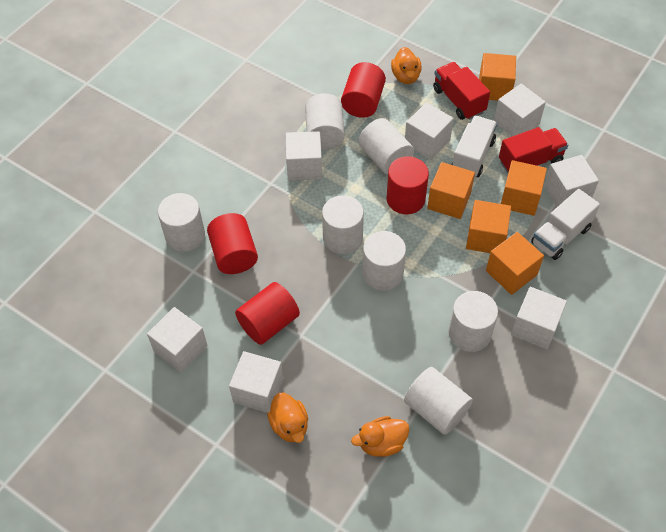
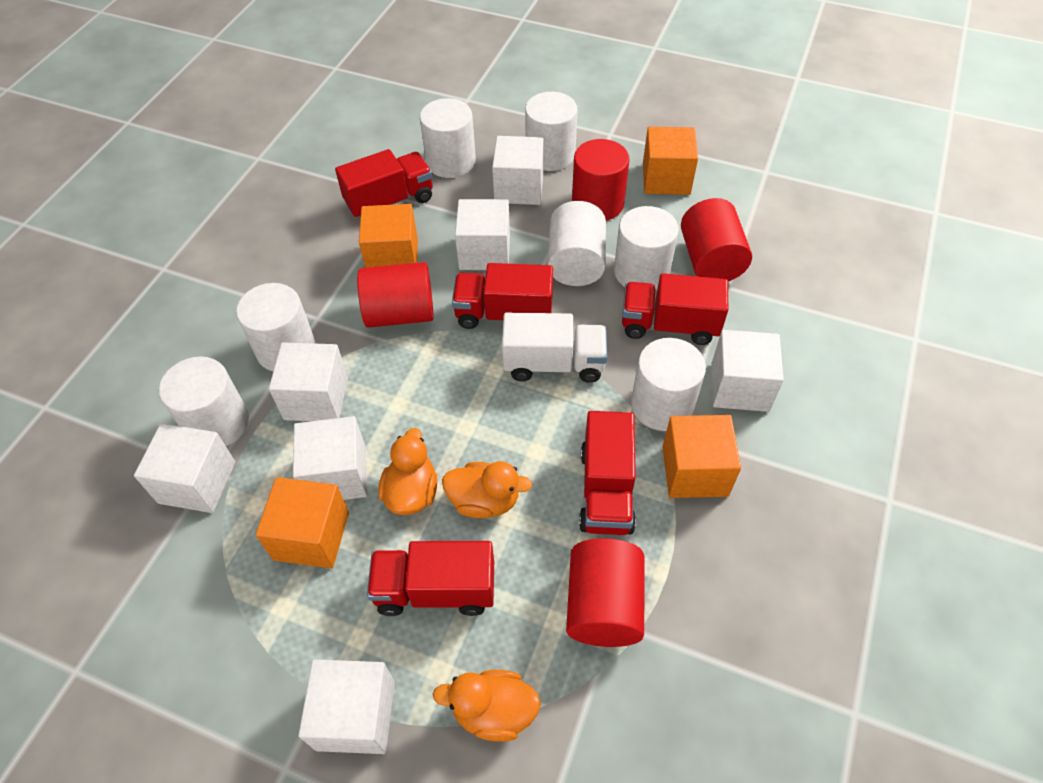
orange cube: 5 -> 4
red truck: 2 -> 5
white truck: 2 -> 1

